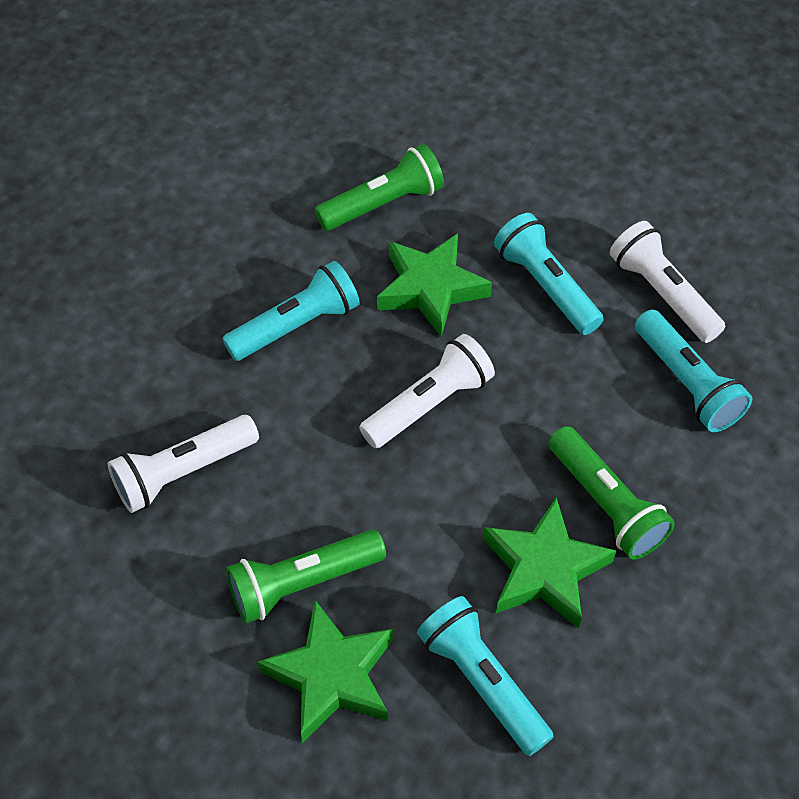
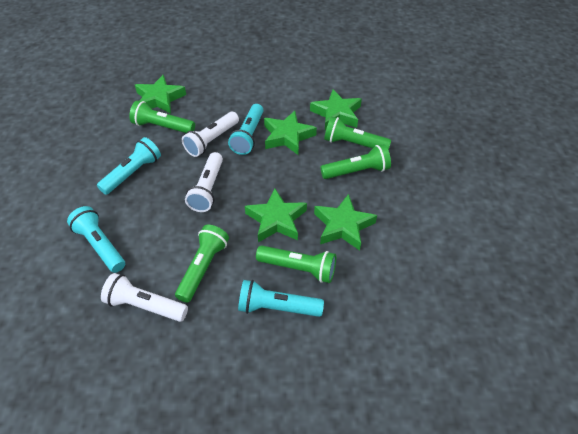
green flashlight: 3 -> 5
green star: 3 -> 5

